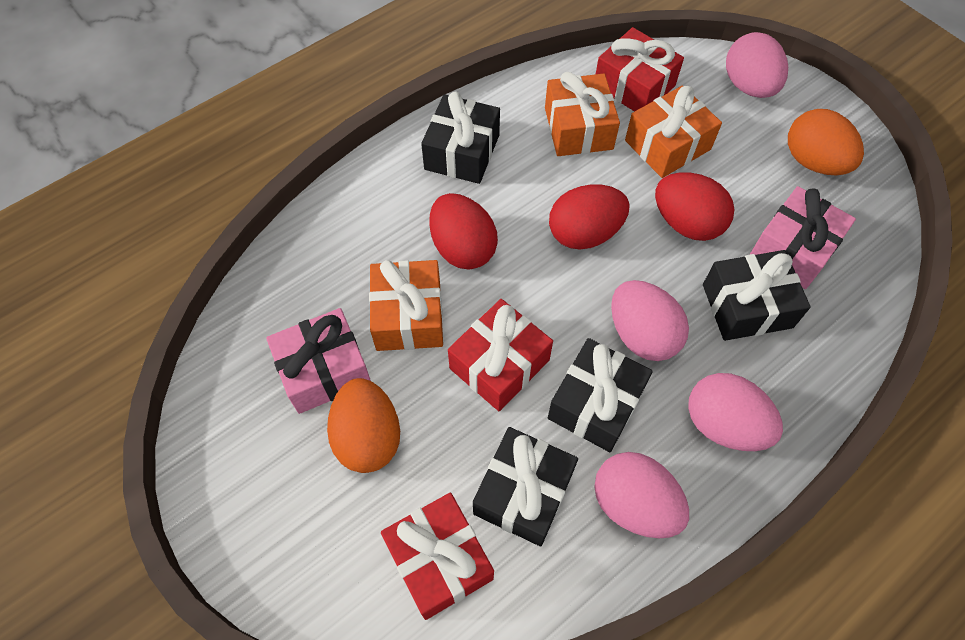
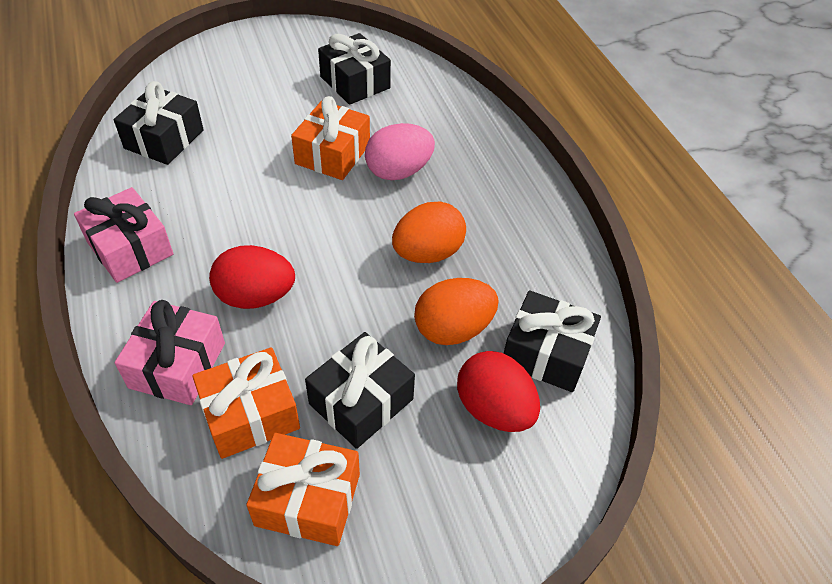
pink egg: 4 -> 1
red egg: 3 -> 2
red gift: 3 -> 0

